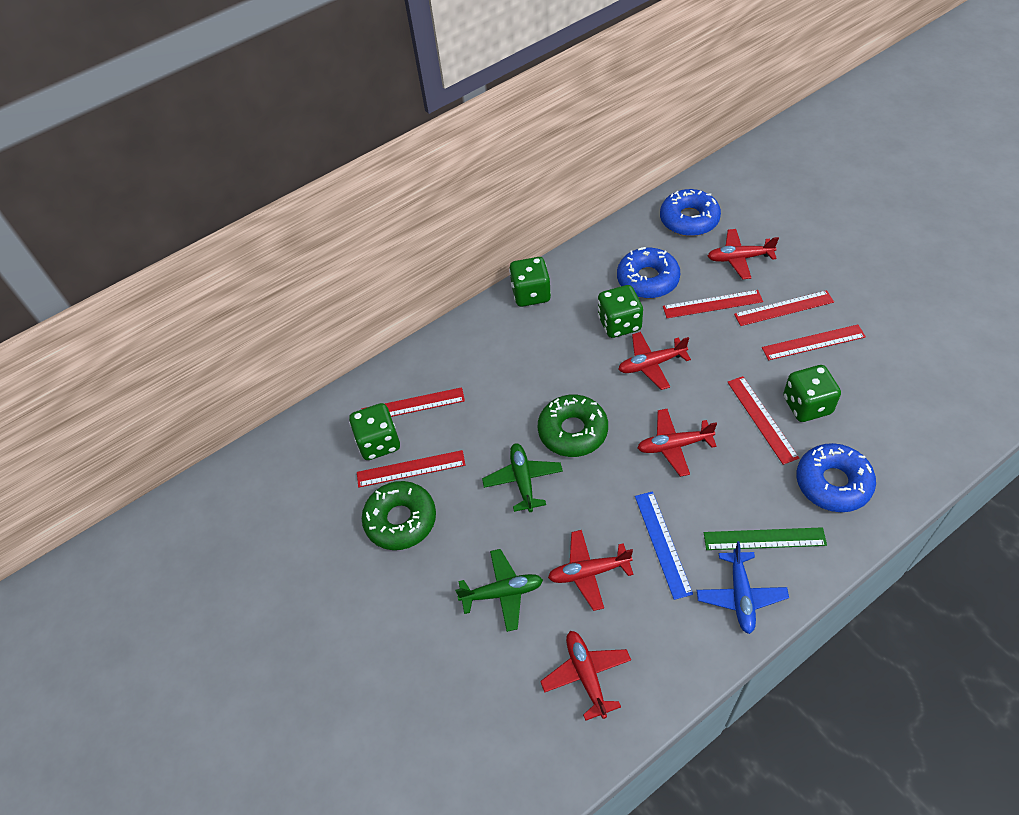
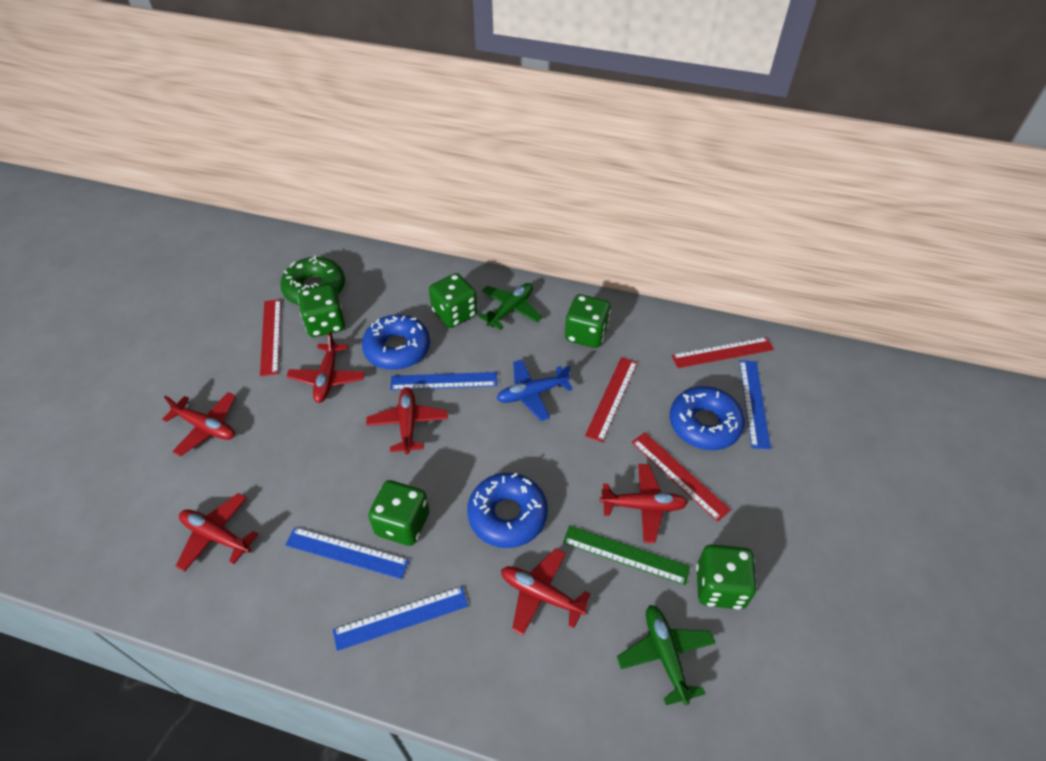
blue ruler: 1 -> 4
green dice: 4 -> 5
green donut: 2 -> 1
red plane: 5 -> 6
red ruler: 6 -> 4

